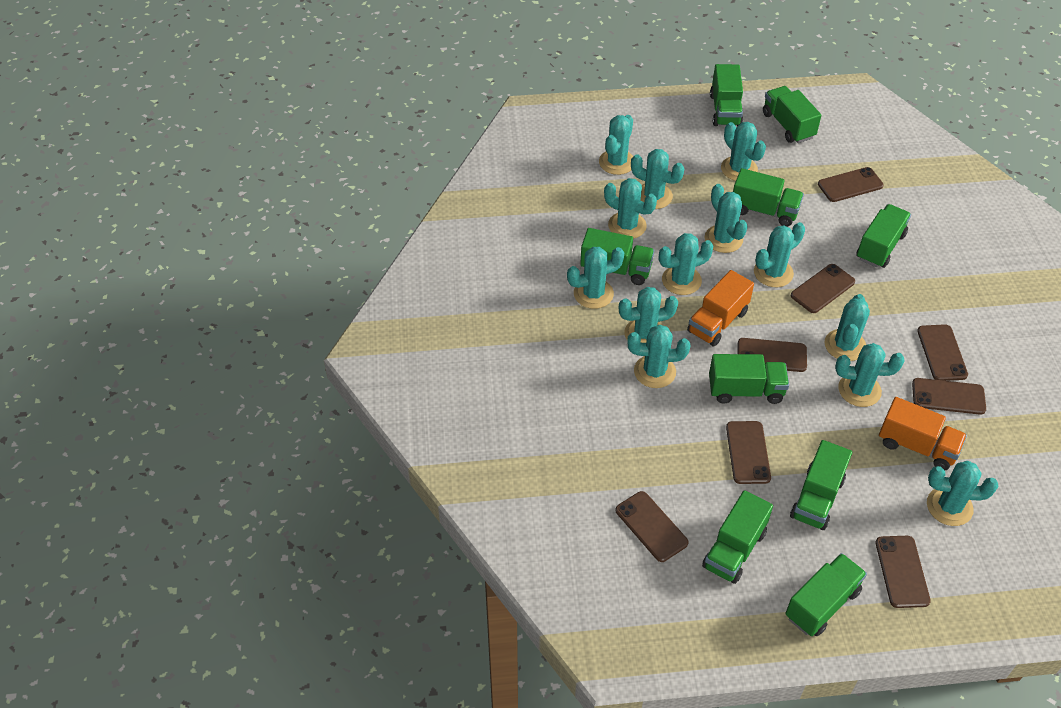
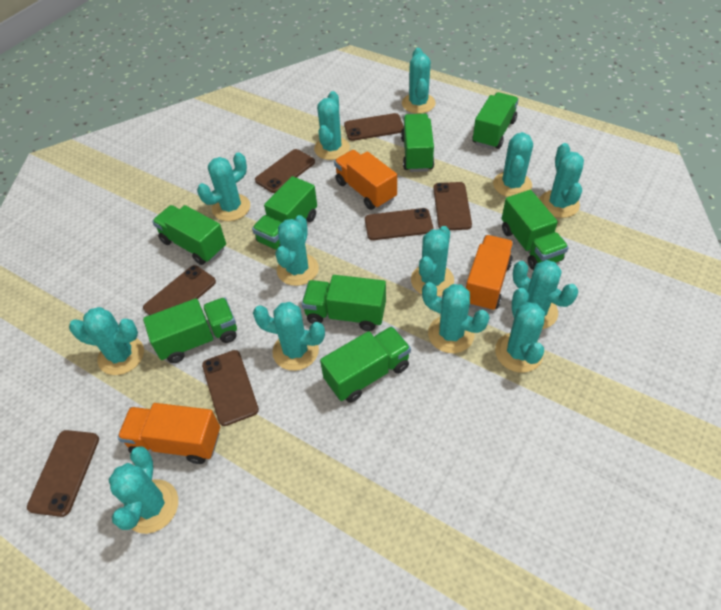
brown phone: 8 -> 7
green truck: 9 -> 8
orange truck: 2 -> 3

